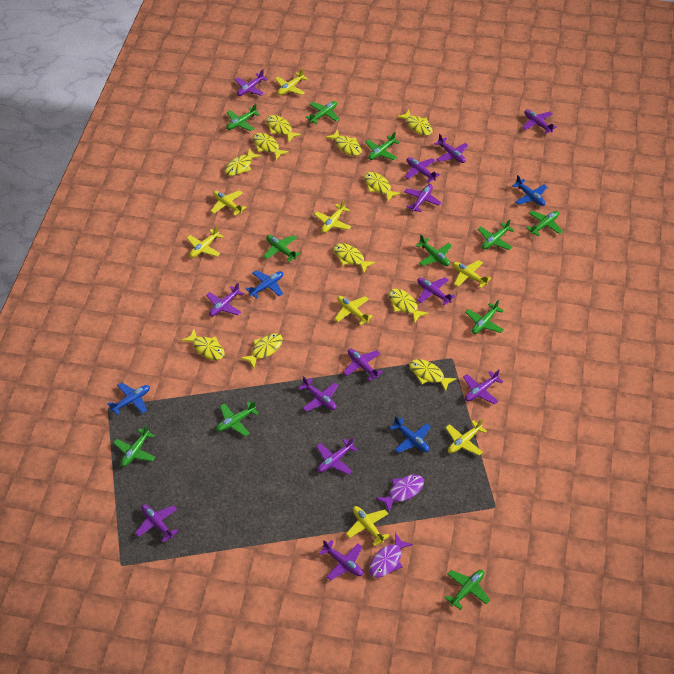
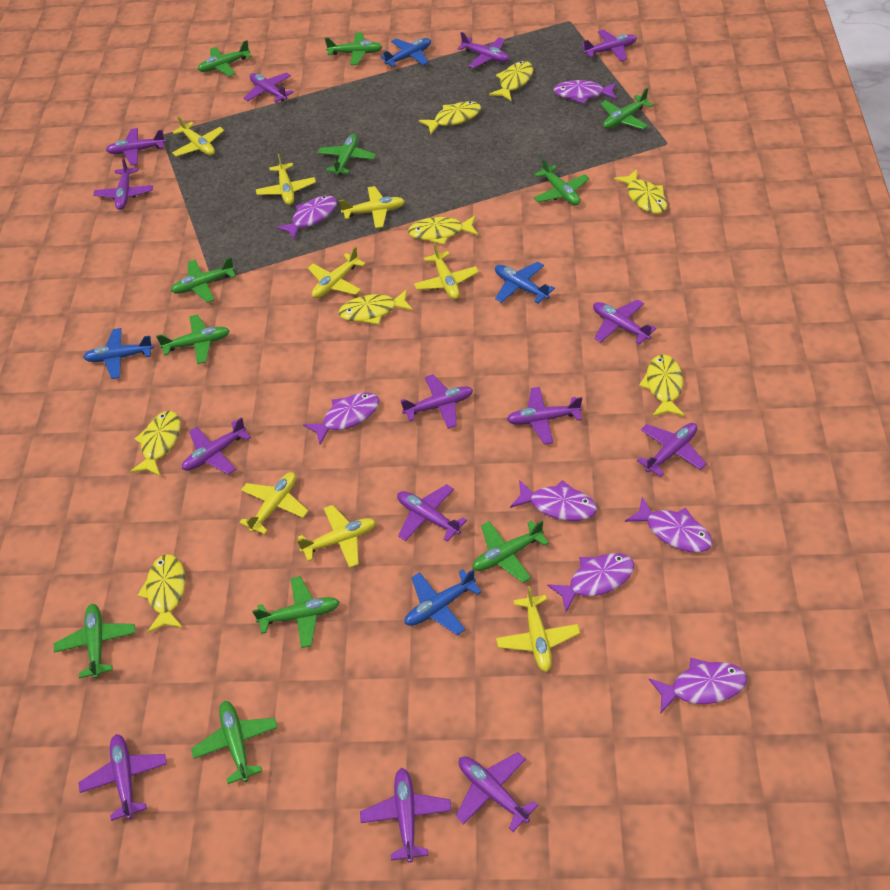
purple fish: 2 -> 7
purple plane: 13 -> 14
yellow fish: 11 -> 8

